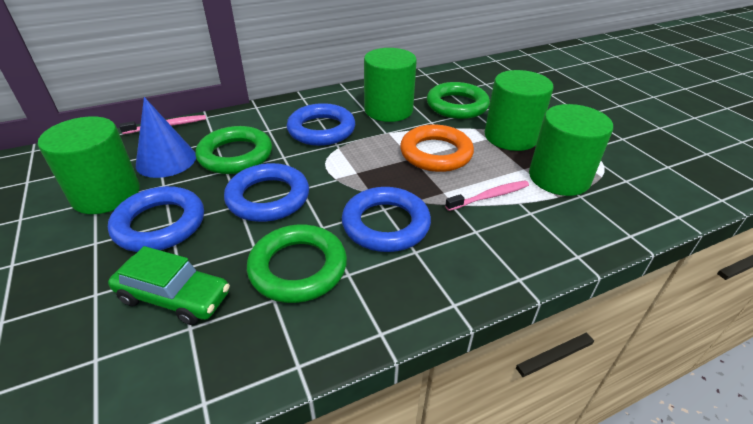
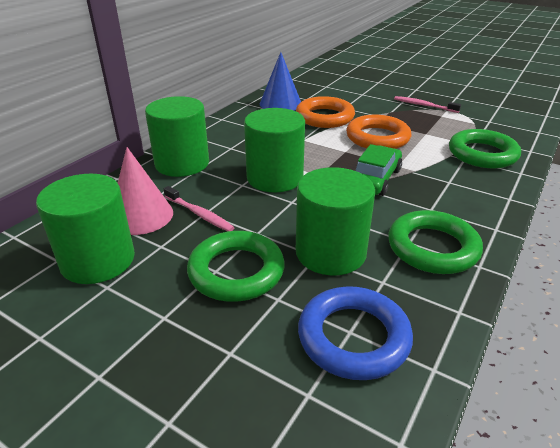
blue ring: 4 -> 1
orange ring: 1 -> 2
pink cone: 0 -> 1

